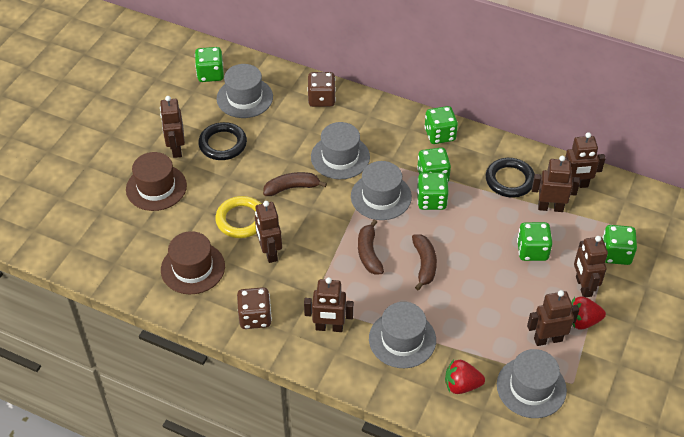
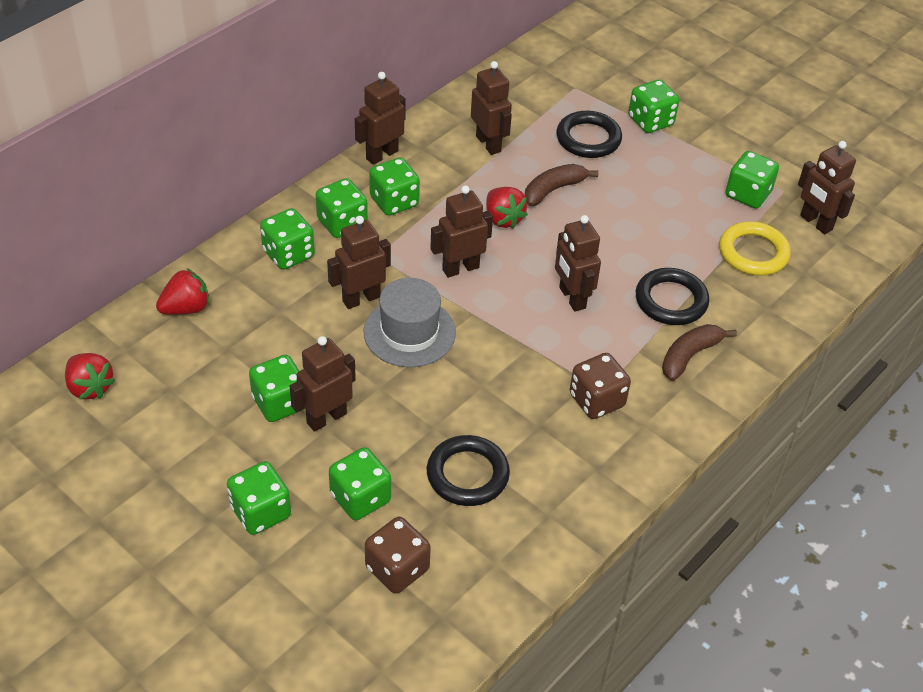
black ring: 2 -> 3
brown banana: 3 -> 2
brown hat: 2 -> 0
green dice: 6 -> 8
grey hat: 5 -> 1
red strawberry: 2 -> 3

